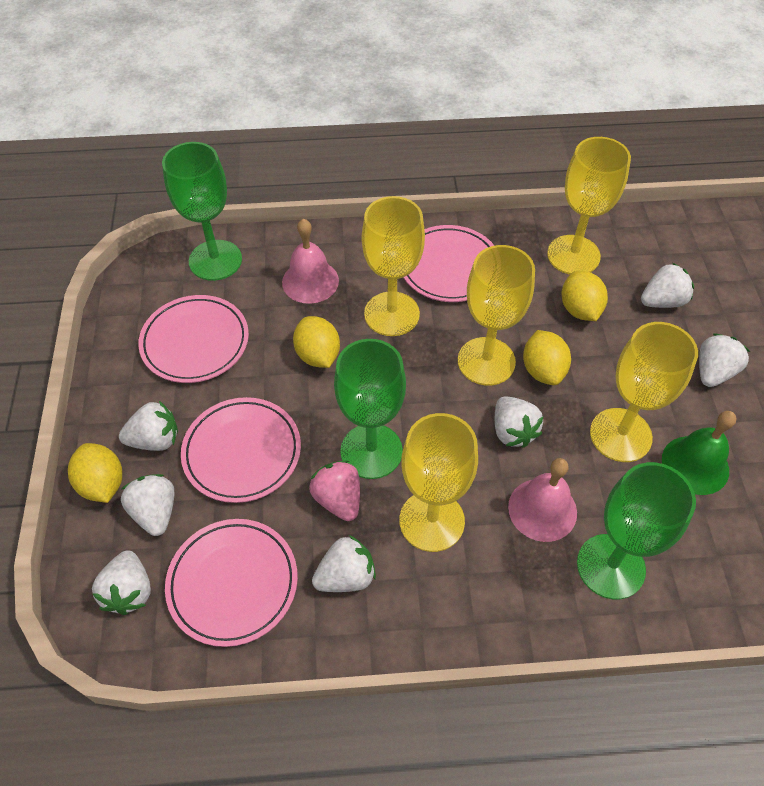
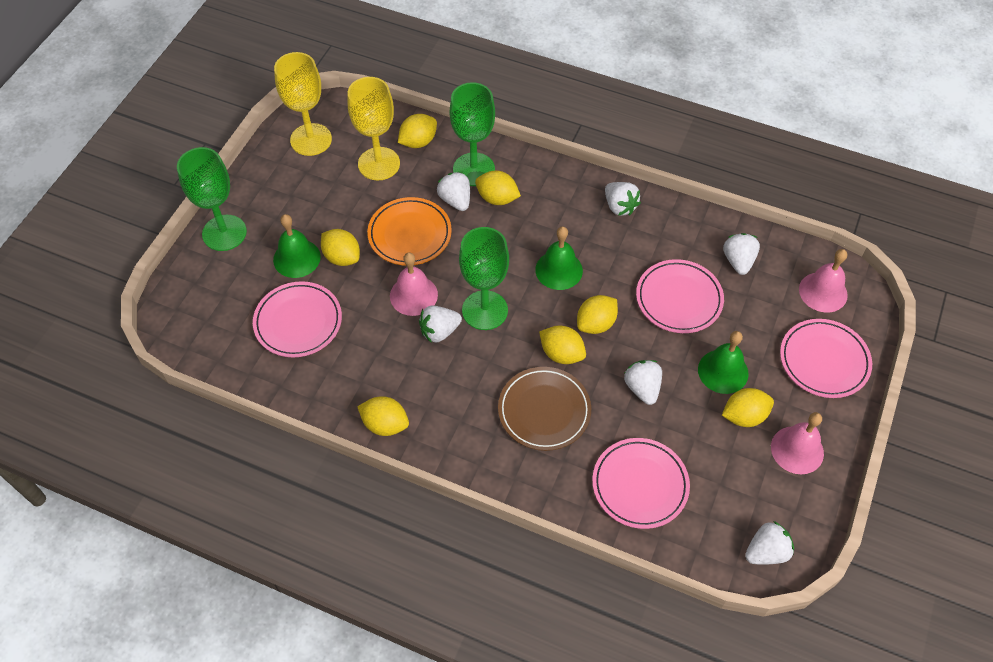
brown plate: 0 -> 1
green bell: 1 -> 3
orange plate: 0 -> 1
pink bell: 2 -> 3
pink strawberry: 1 -> 0
white strawberry: 7 -> 6
yellow goblet: 5 -> 2
yellow lemon: 4 -> 7

